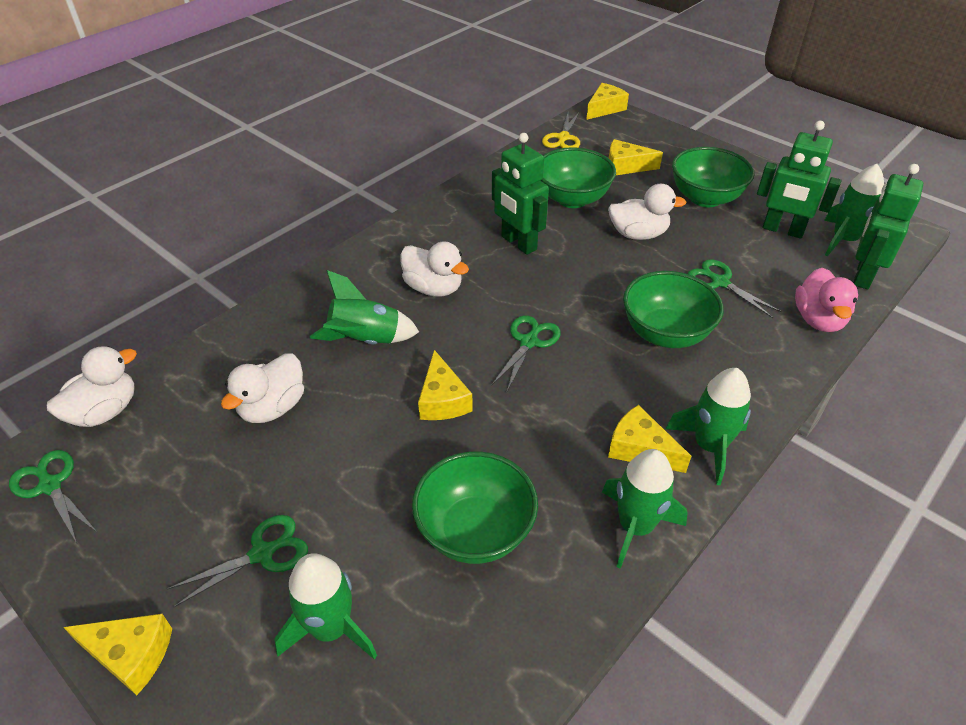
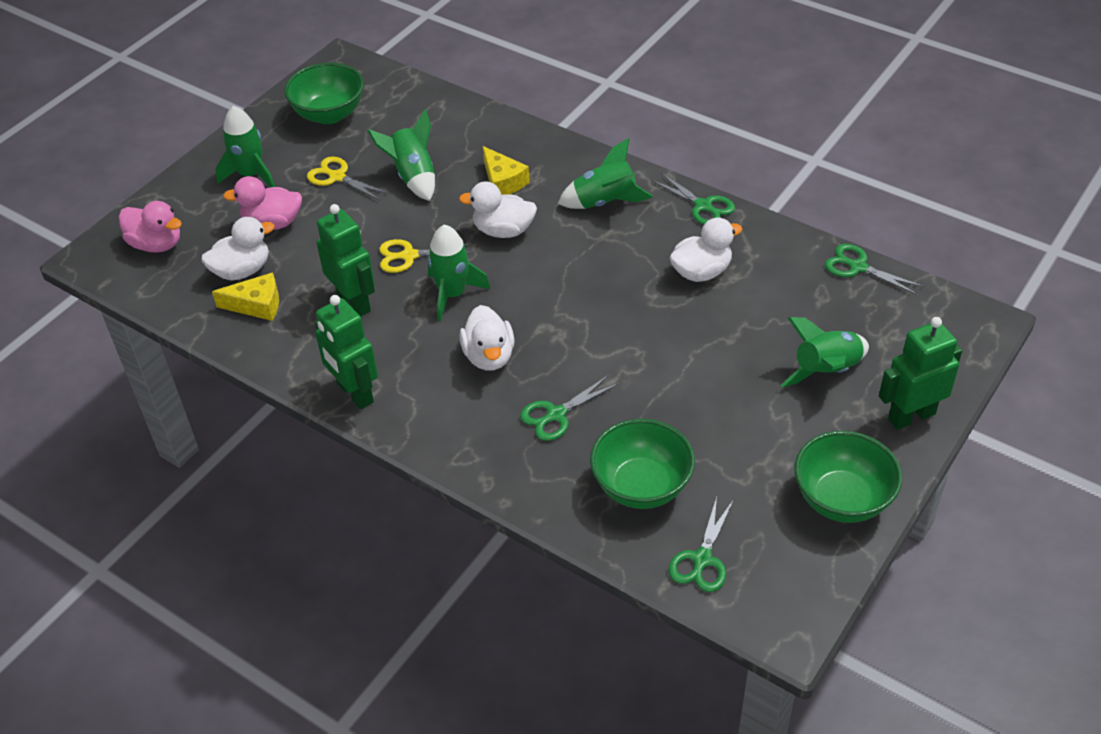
green bowl: 4 -> 3
pink duck: 1 -> 2
yellow cheese: 5 -> 2
yellow scissors: 1 -> 2

